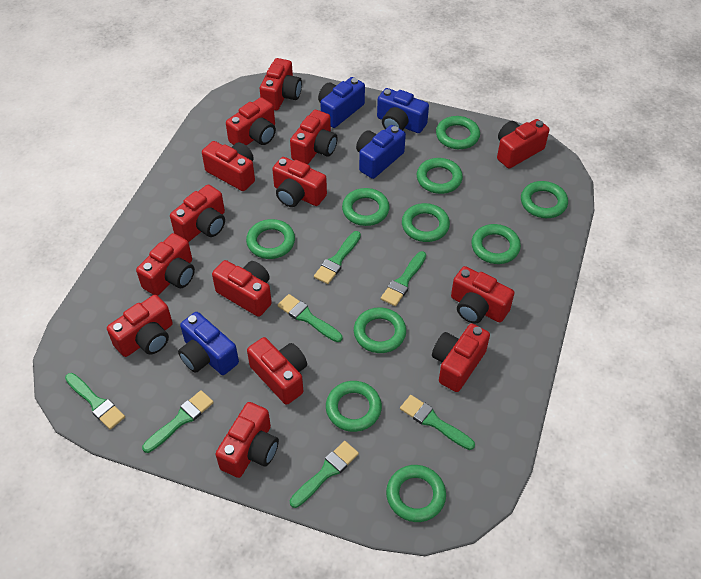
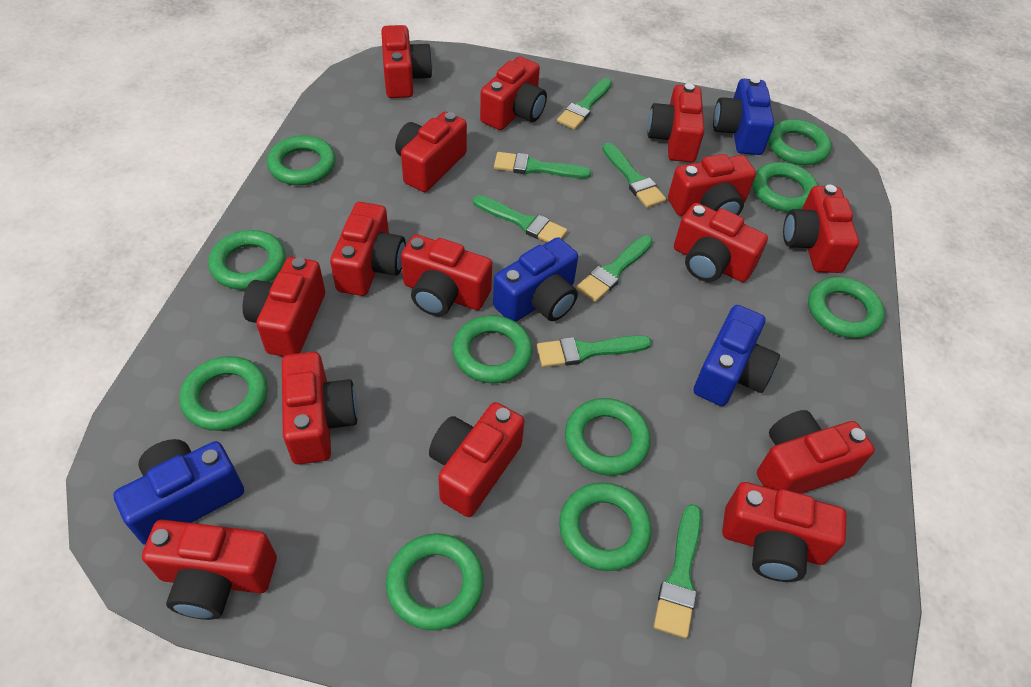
red camera: 14 -> 15

